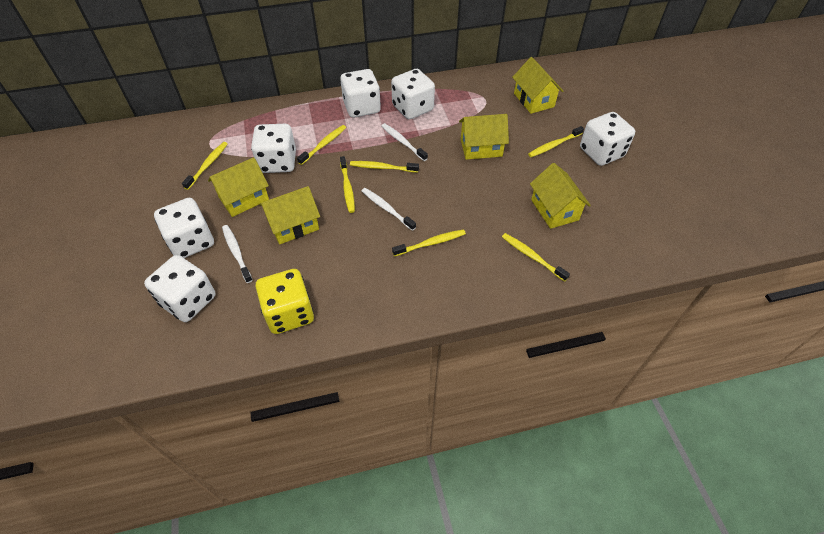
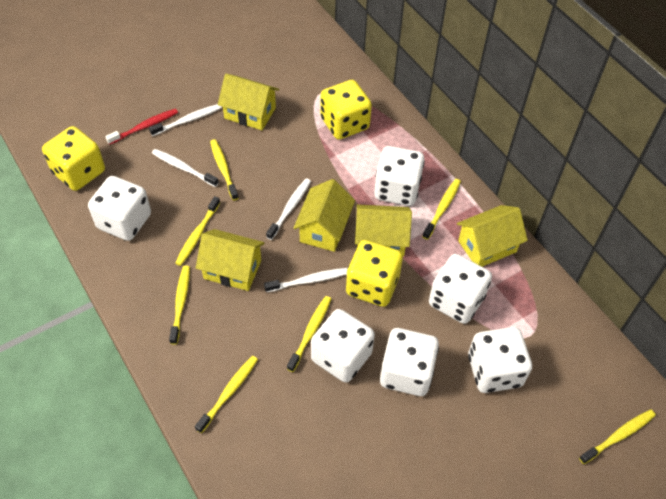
red toothbrush: 0 -> 1
white toothbrush: 3 -> 4
yellow dice: 1 -> 3

